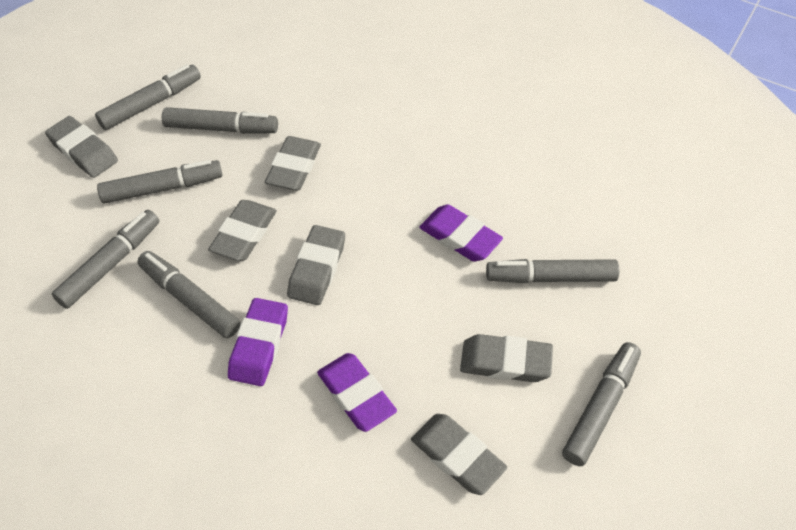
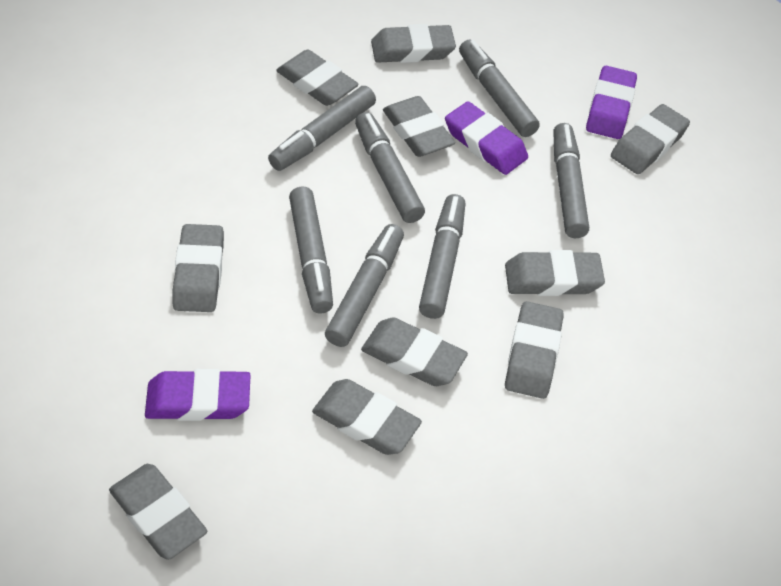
grey eraser: 6 -> 10

